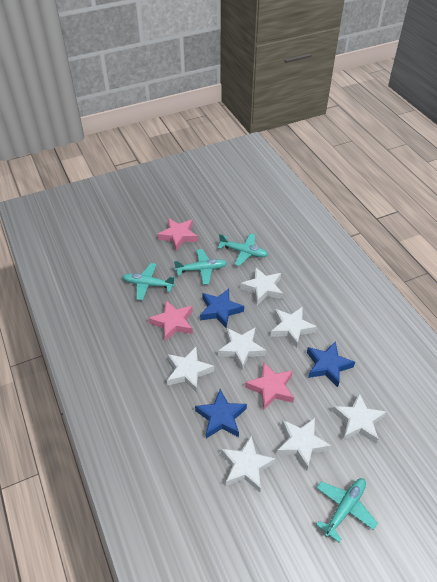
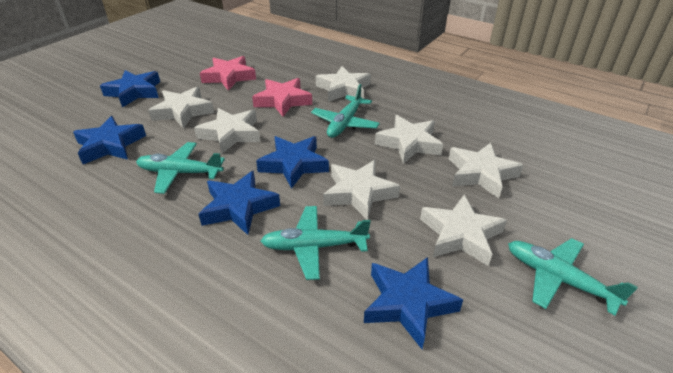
blue star: 3 -> 5
pink star: 3 -> 2

